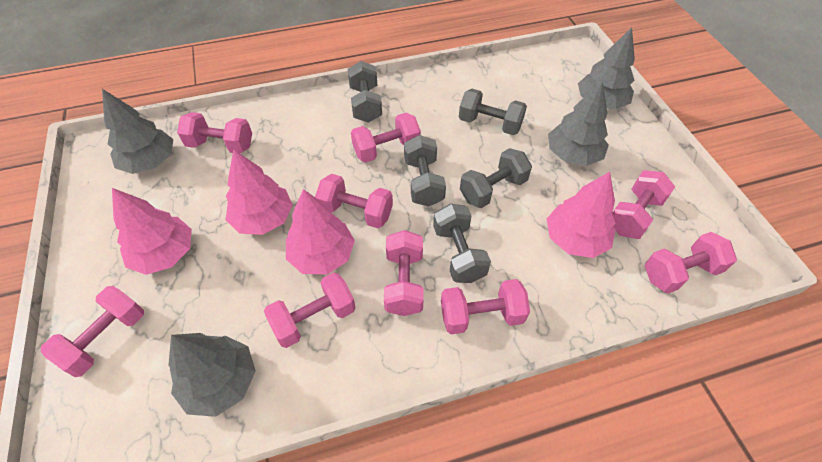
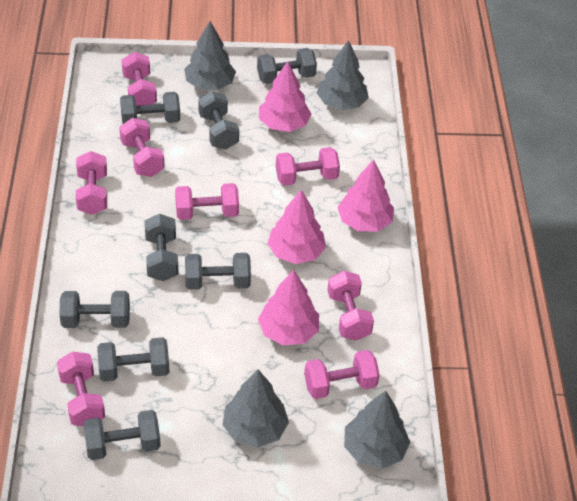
grey dumbbell: 5 -> 8
pink dumbbell: 9 -> 8

